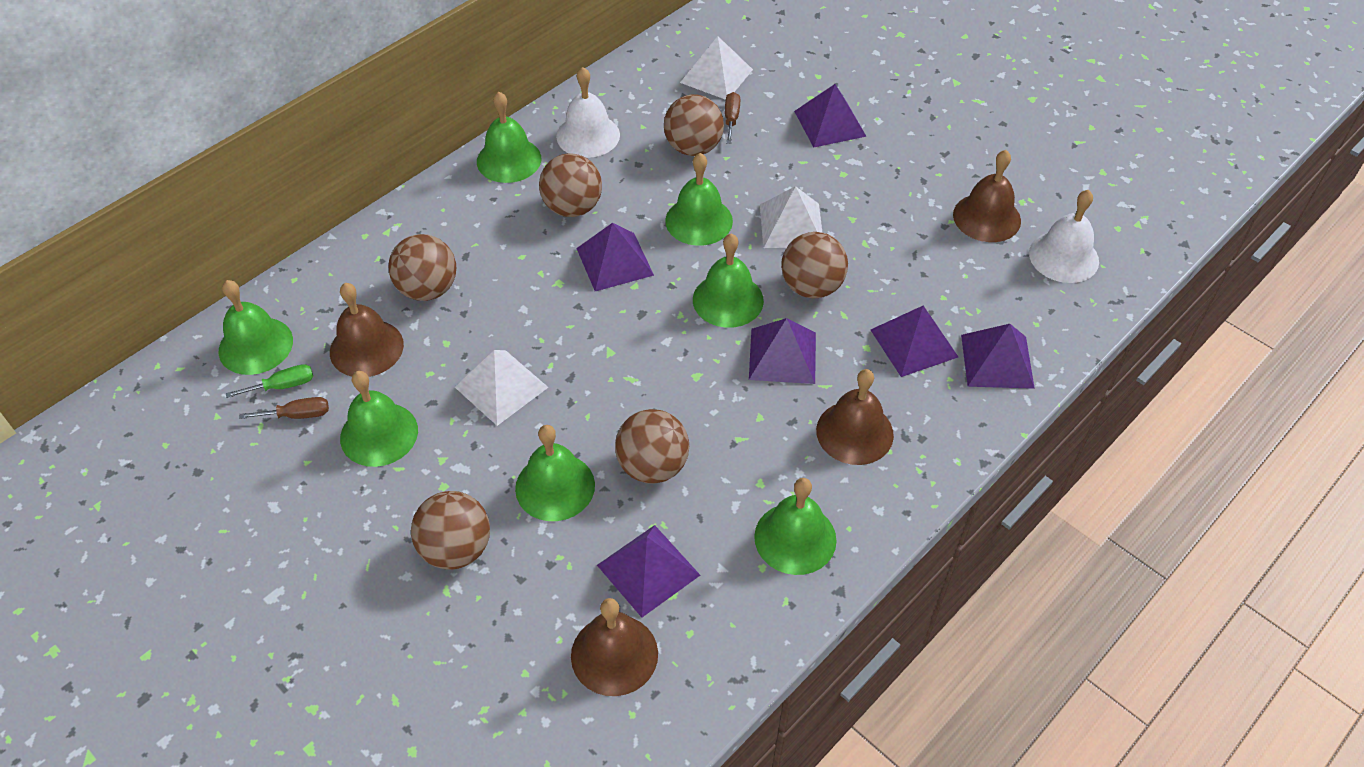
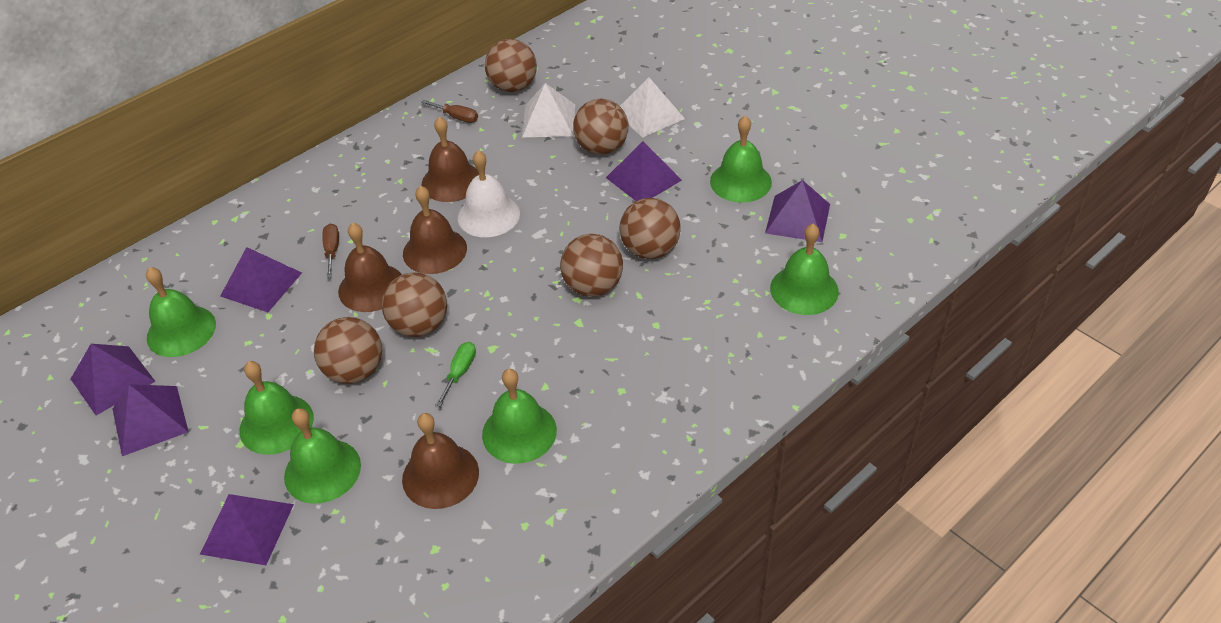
green bell: 7 -> 6
white bell: 2 -> 1
white pyramid: 3 -> 2

